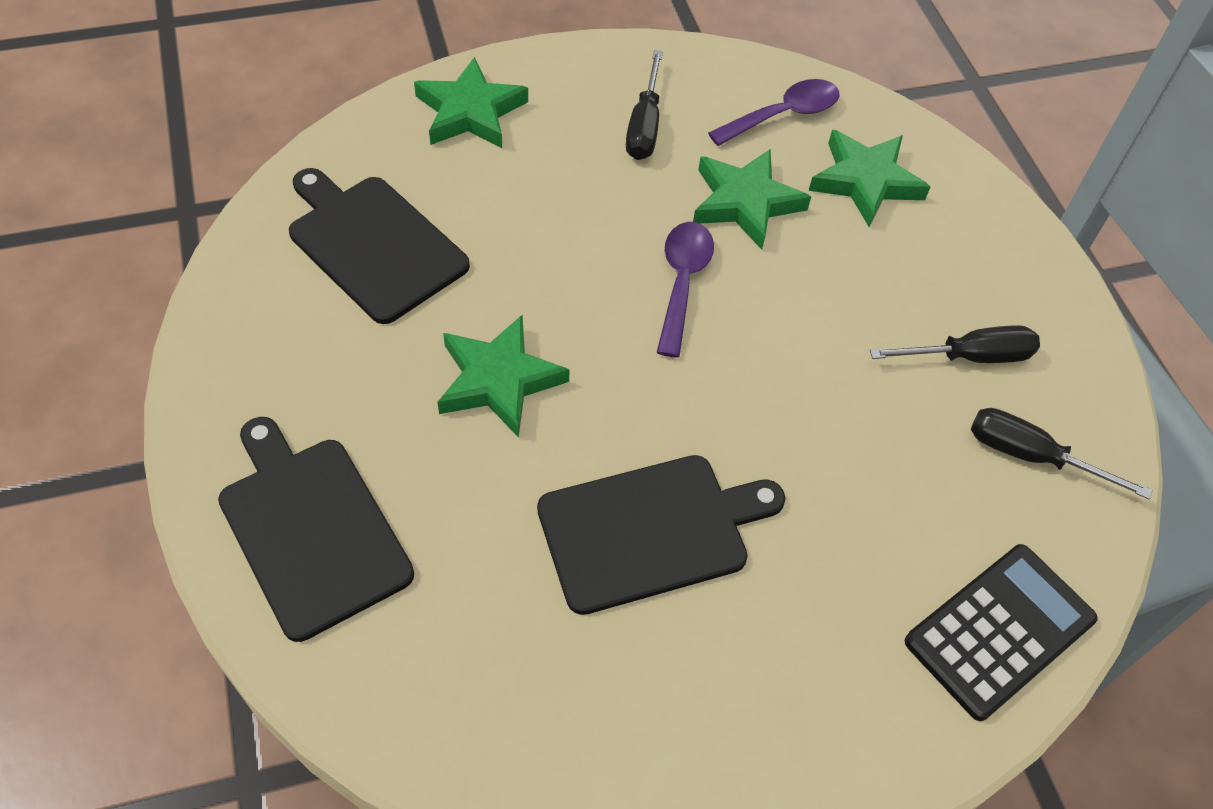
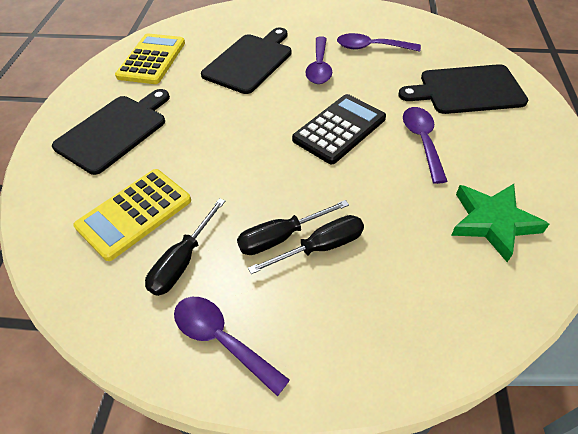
green star: 4 -> 1
purple spoon: 2 -> 4
yellow calculator: 0 -> 2

